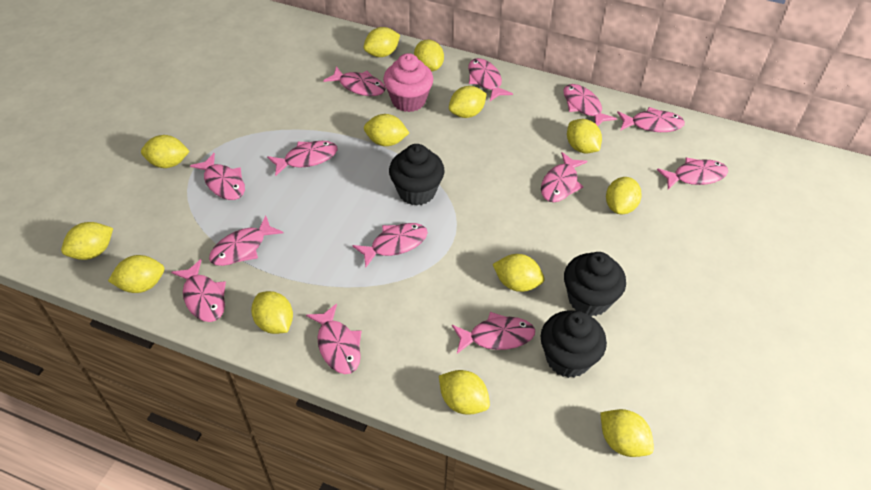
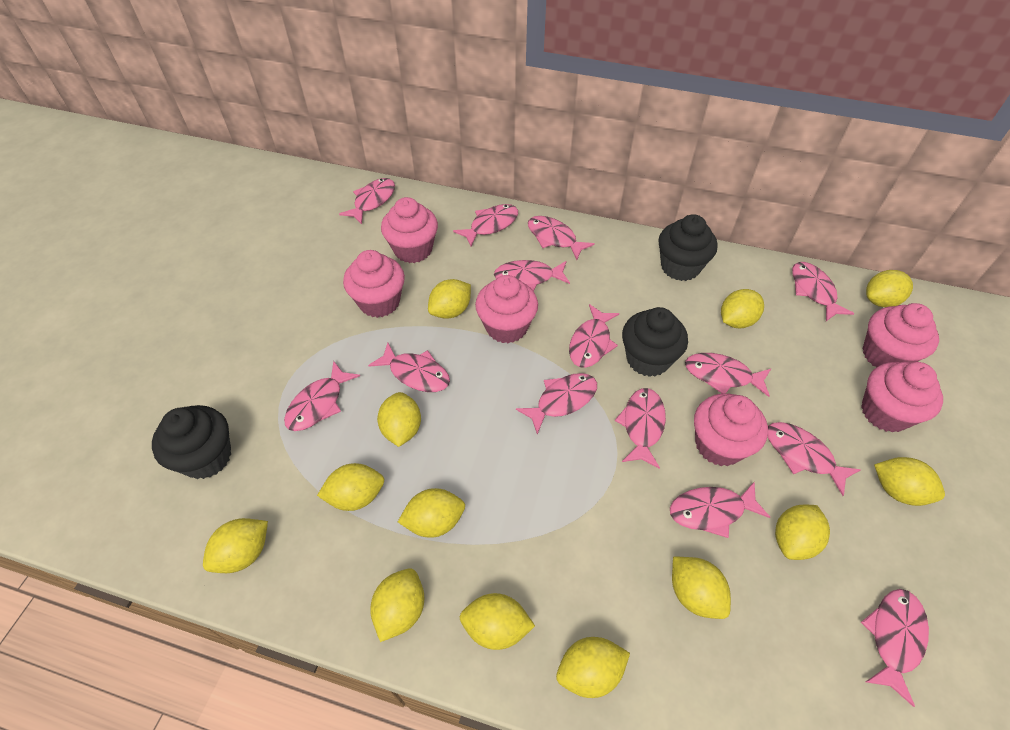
pink cupcake: 1 -> 6
pink fish: 13 -> 14

